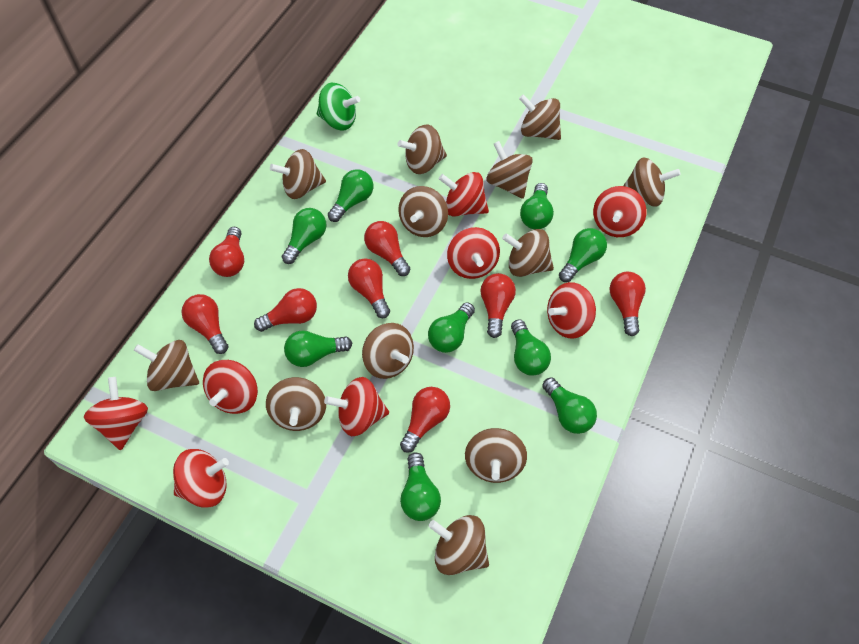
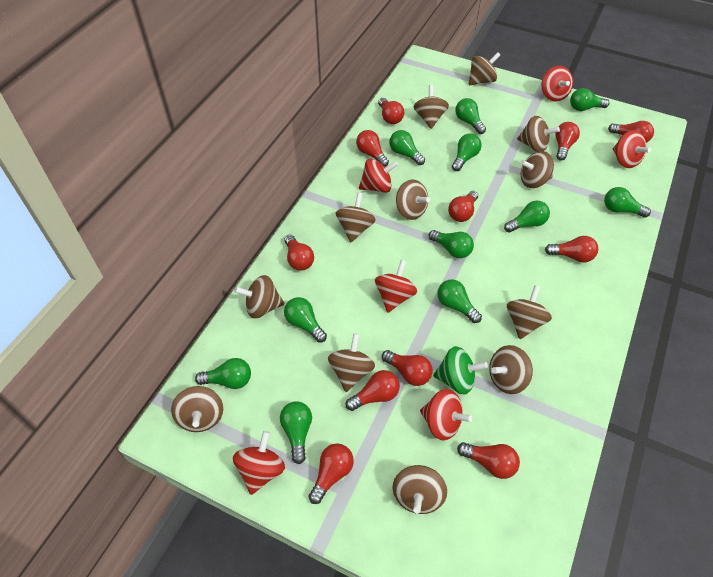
green light bulb: 9 -> 11
red light bulb: 8 -> 11
red spinning top: 8 -> 6

